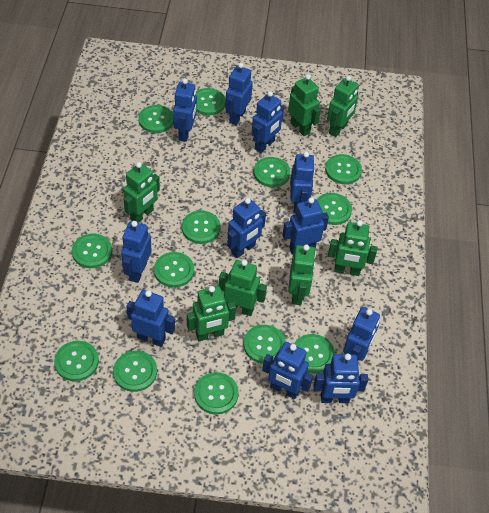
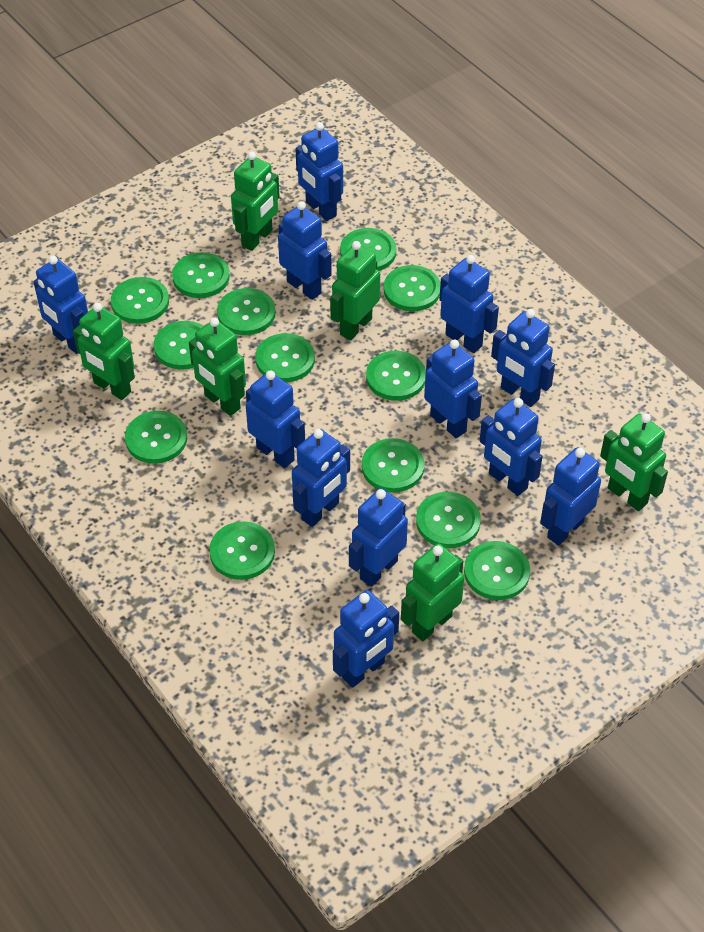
blue robot: 11 -> 12
green robot: 7 -> 6

